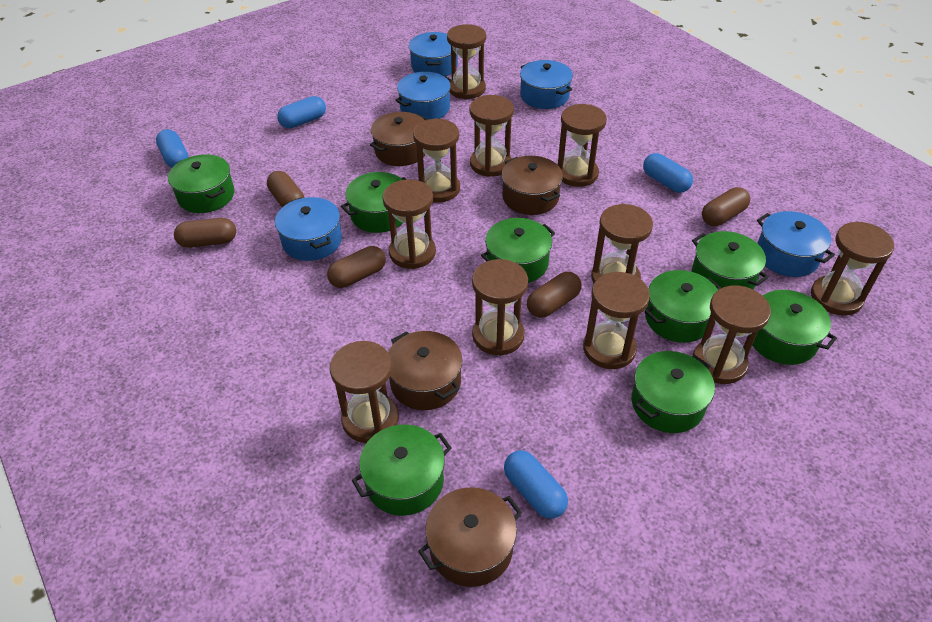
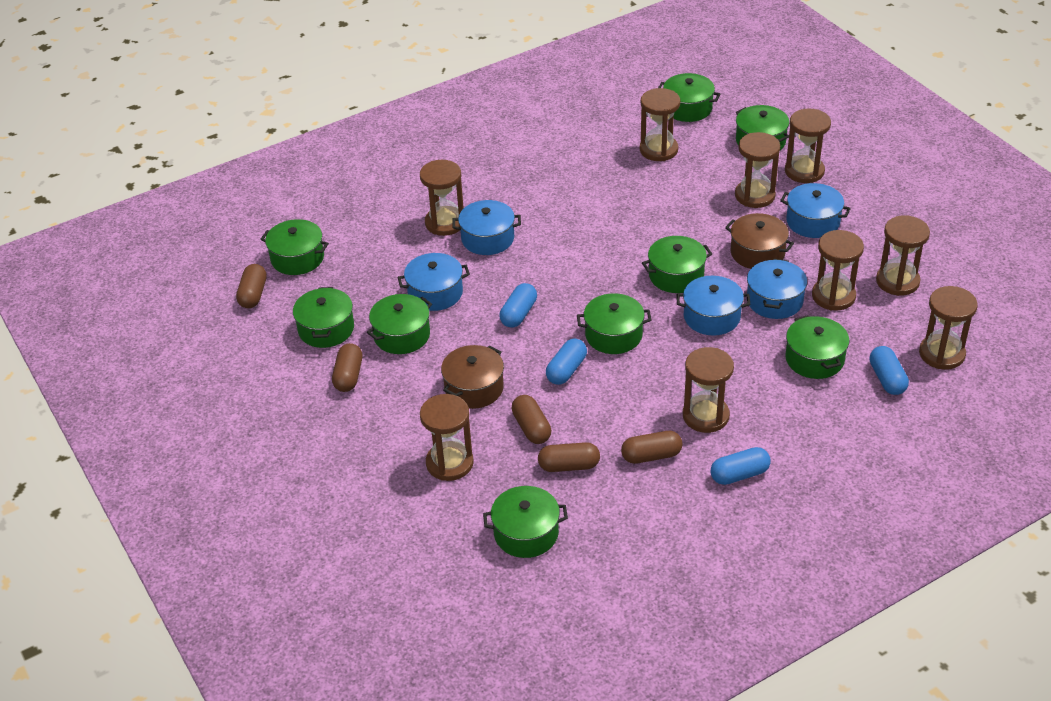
brown hourglass: 11 -> 9
brown pot: 4 -> 2
green pot: 8 -> 9

